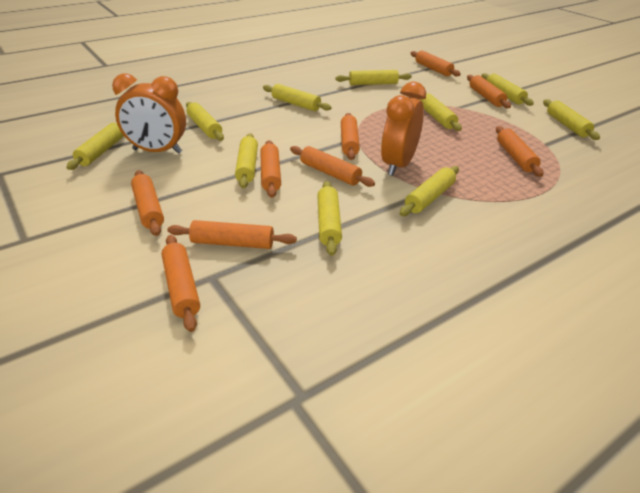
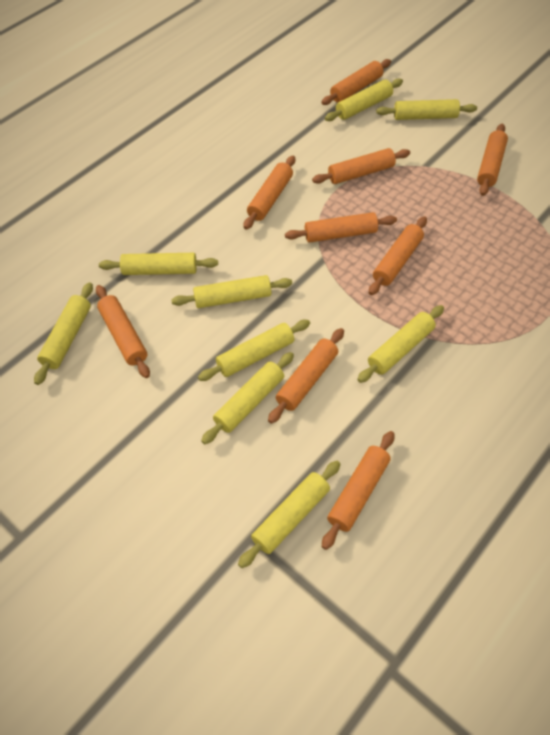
orange clock: 2 -> 0
yellow rolling pin: 10 -> 9

